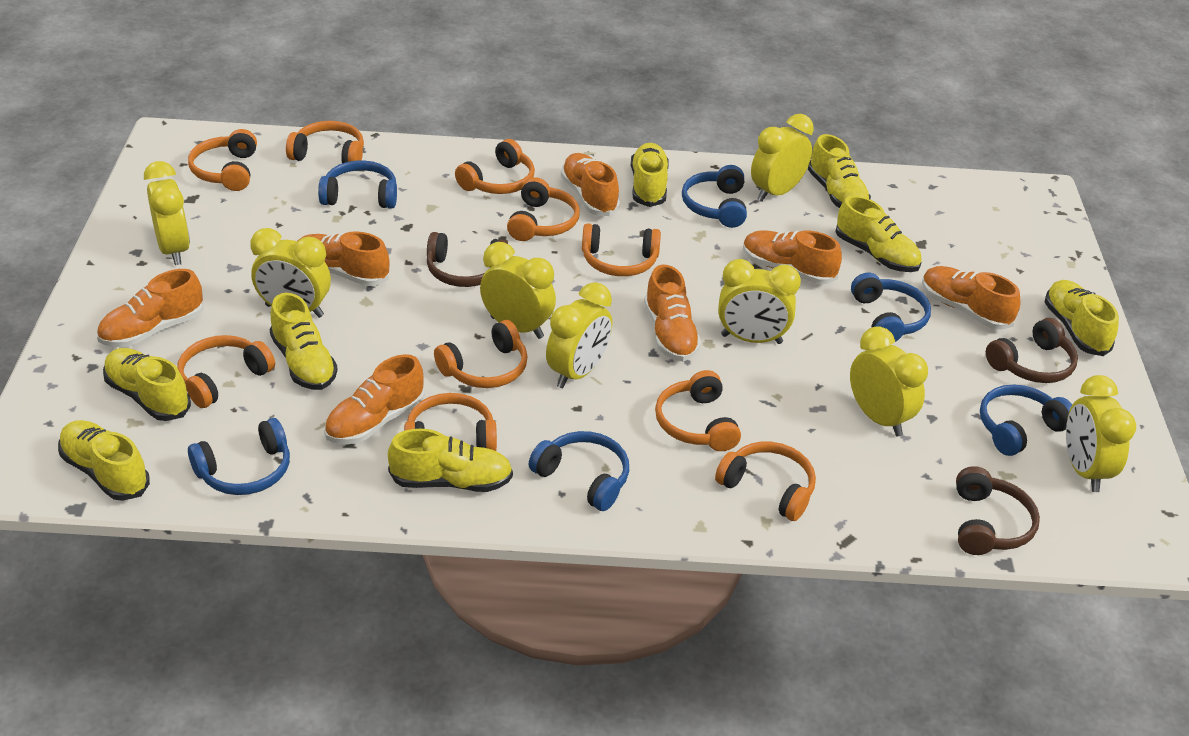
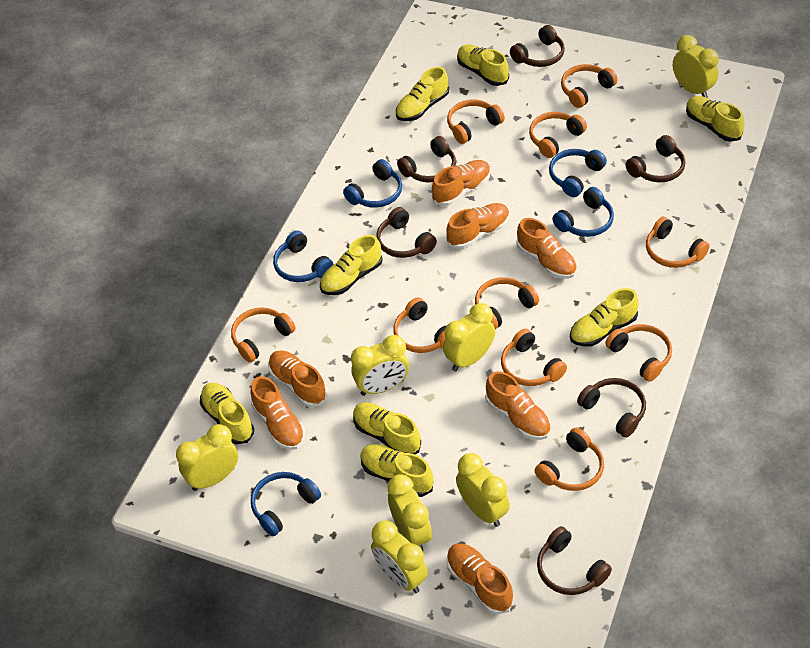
blue headphones: 6 -> 5
brown headphones: 3 -> 6
yellow clock: 8 -> 7

